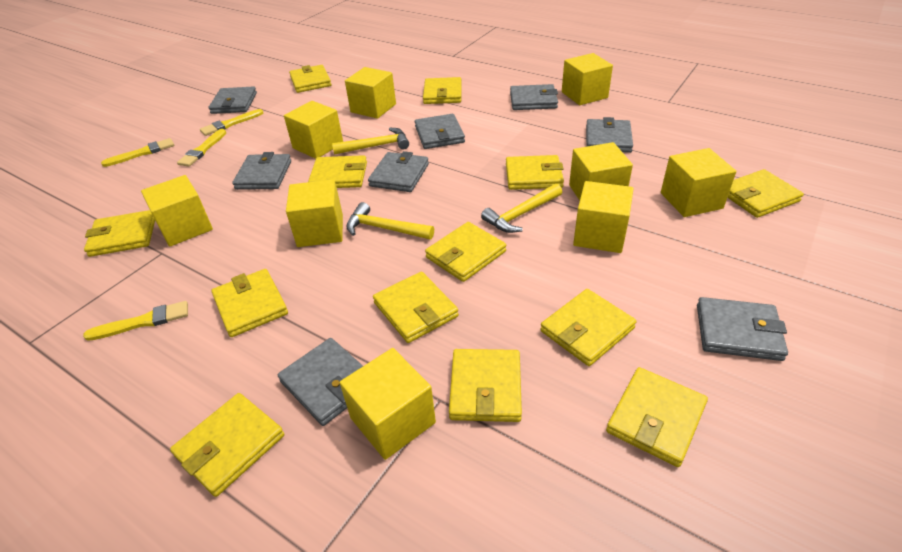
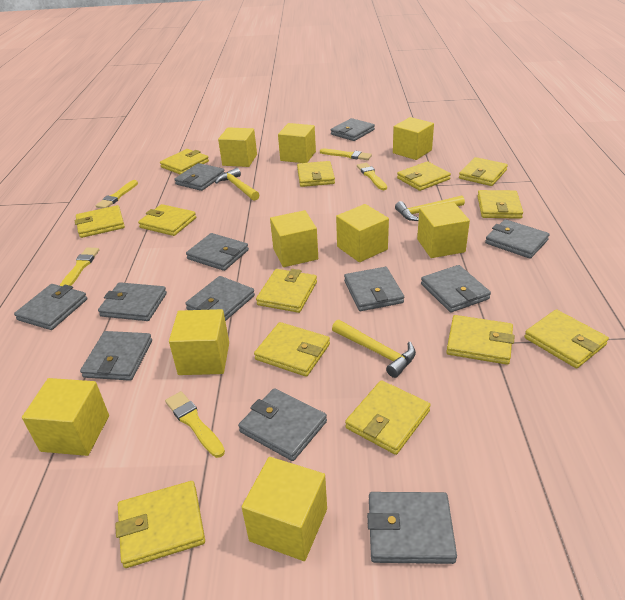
grey wallet: 8 -> 12
yellow brush: 4 -> 5

